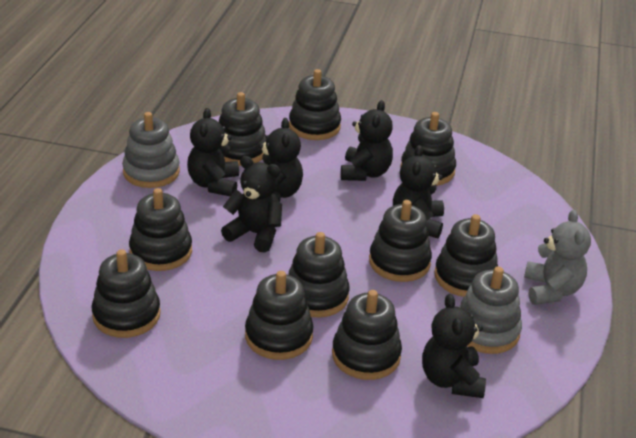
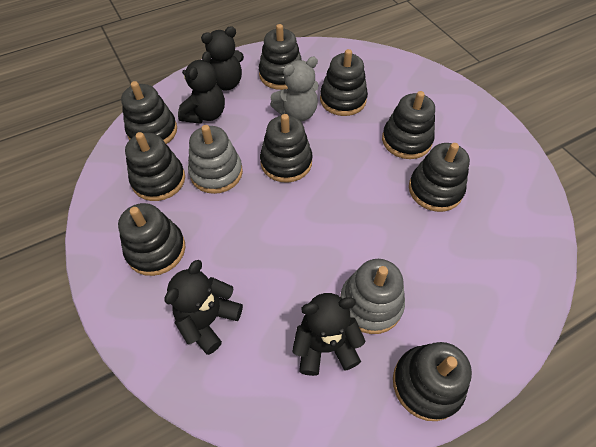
black stacking toy: 10 -> 9
black teddy bear: 6 -> 4

